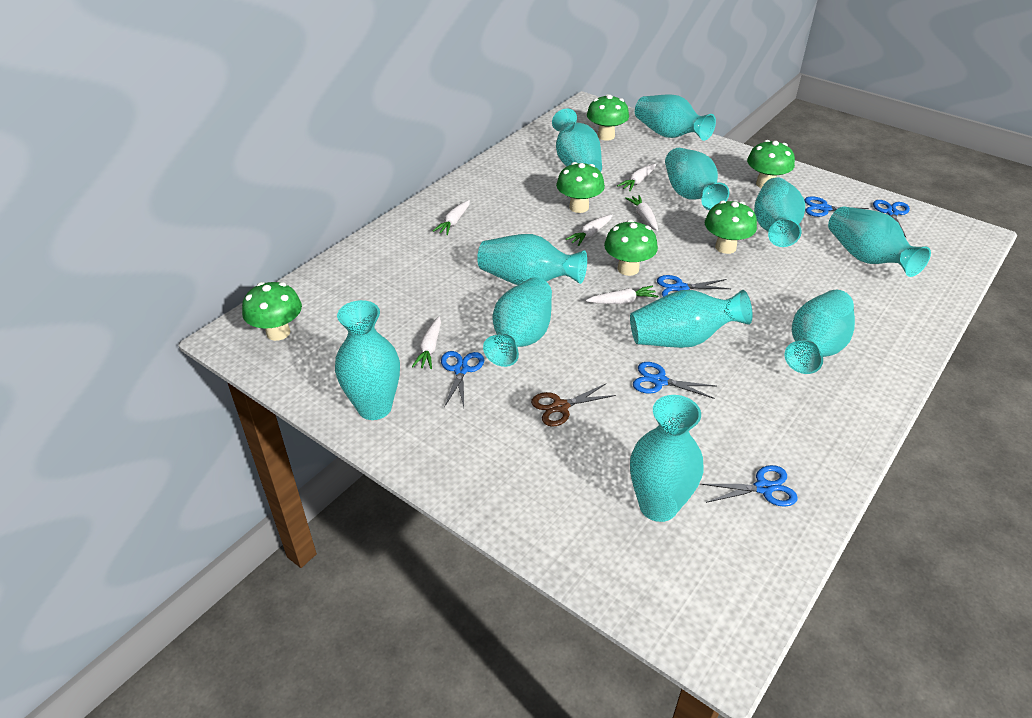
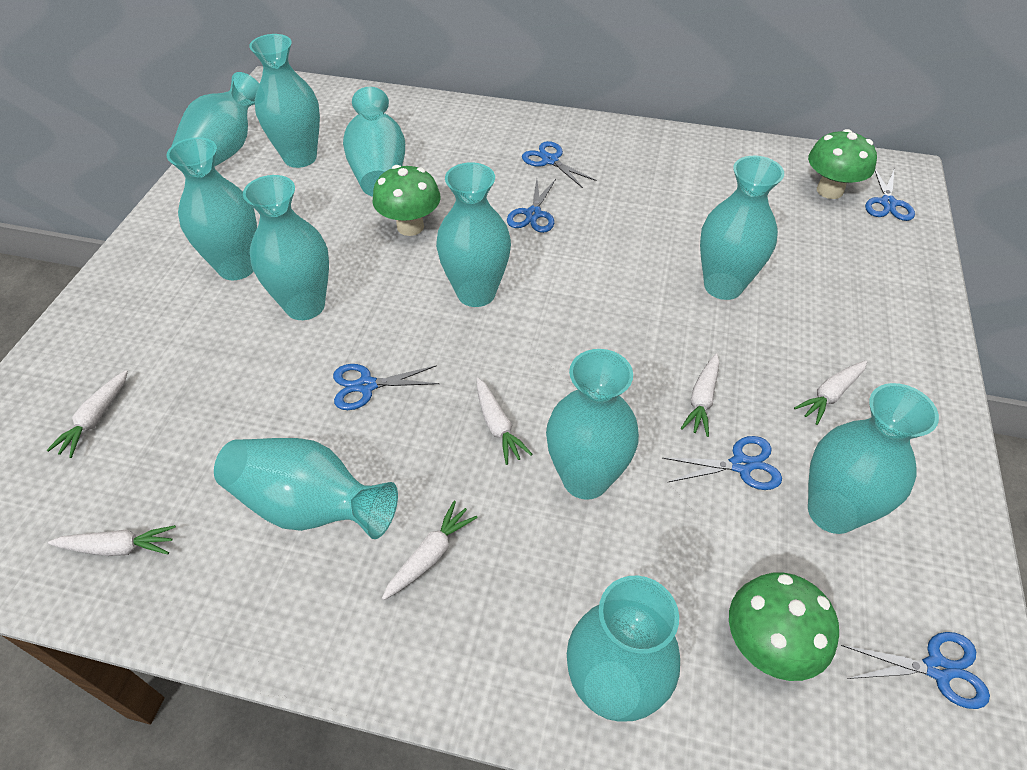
brown scissors: 1 -> 0
green mushroom: 6 -> 3

